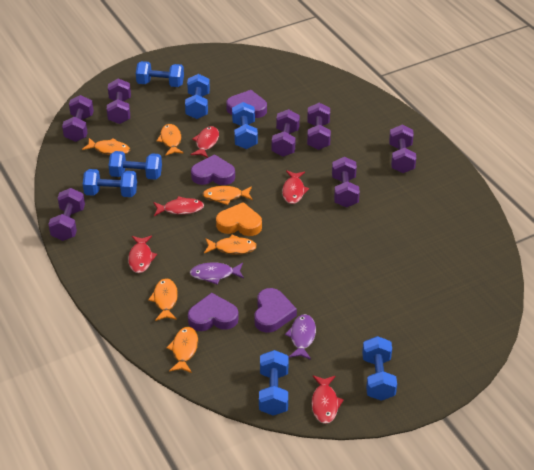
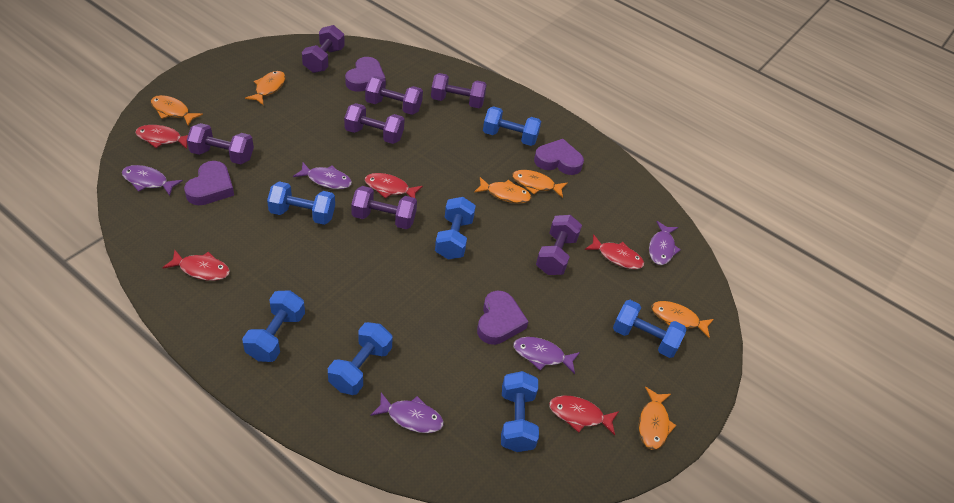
orange heart: 1 -> 0
purple fish: 2 -> 5

